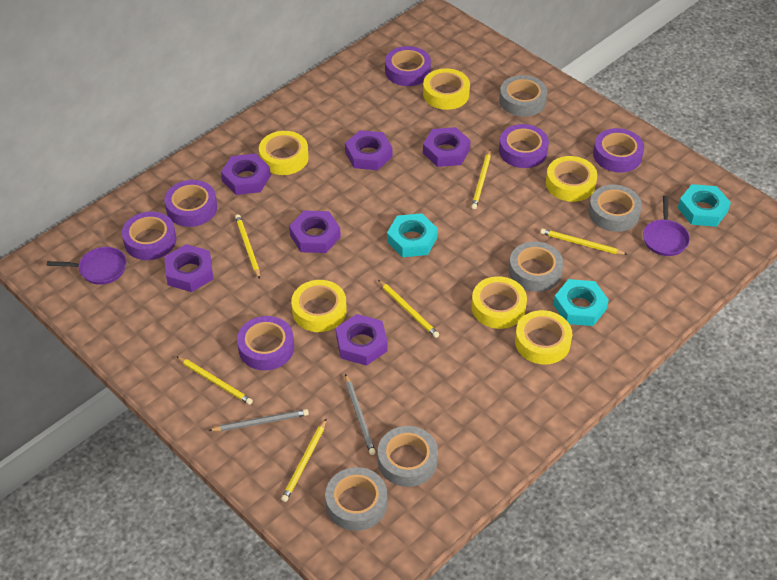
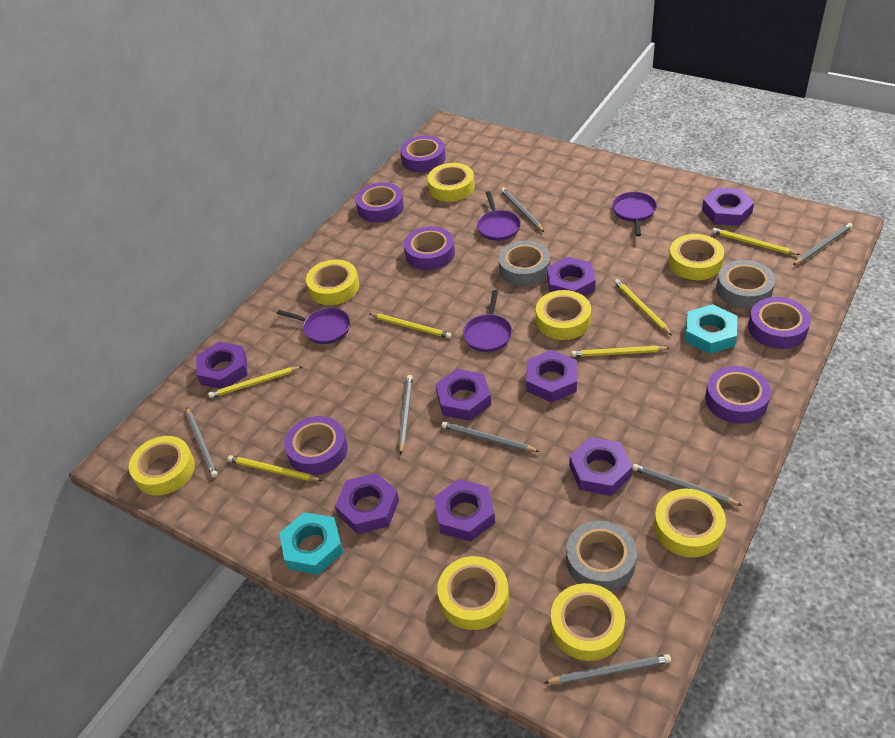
grey pencil: 2 -> 7
grey tape: 5 -> 3
purple nut: 6 -> 8
purple pan: 2 -> 4
turquoise nut: 3 -> 2
yellow tape: 6 -> 8

